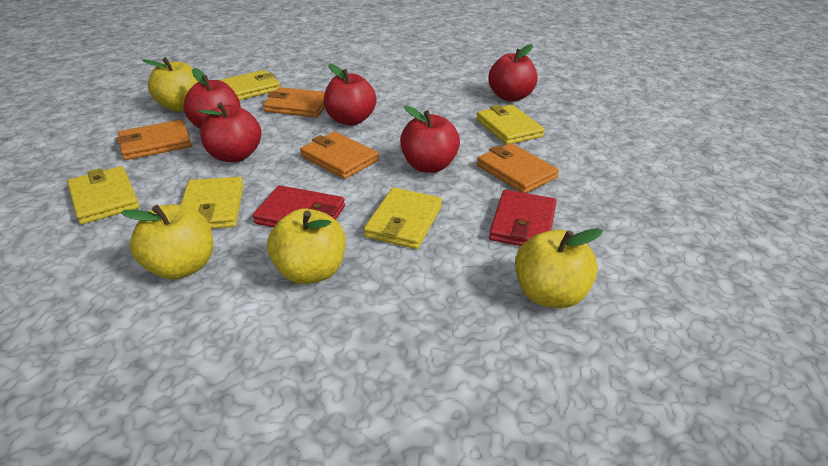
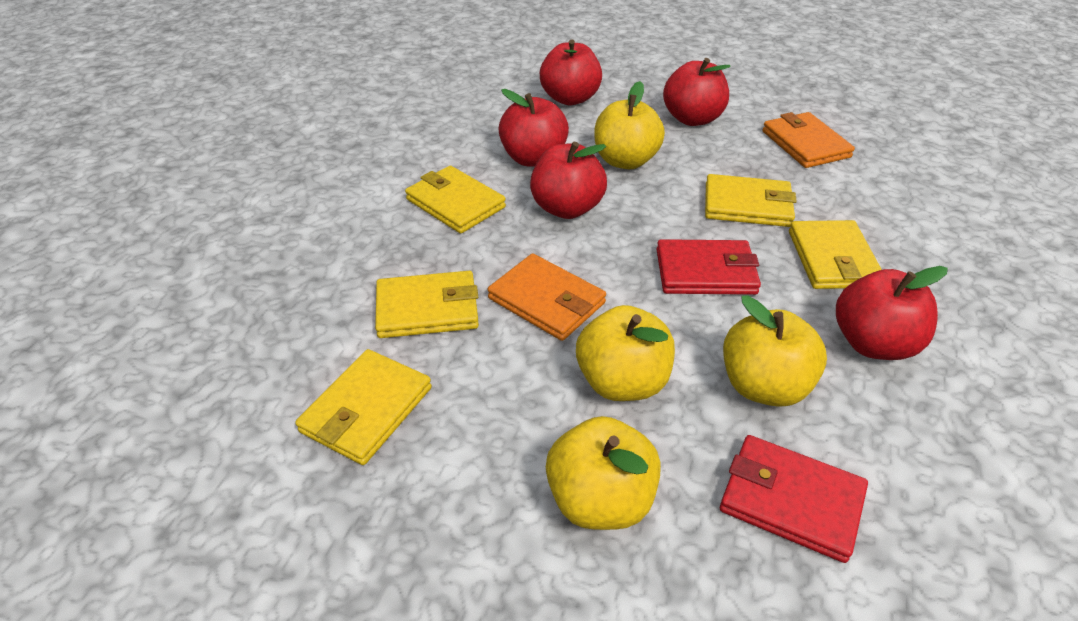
orange wallet: 4 -> 2

